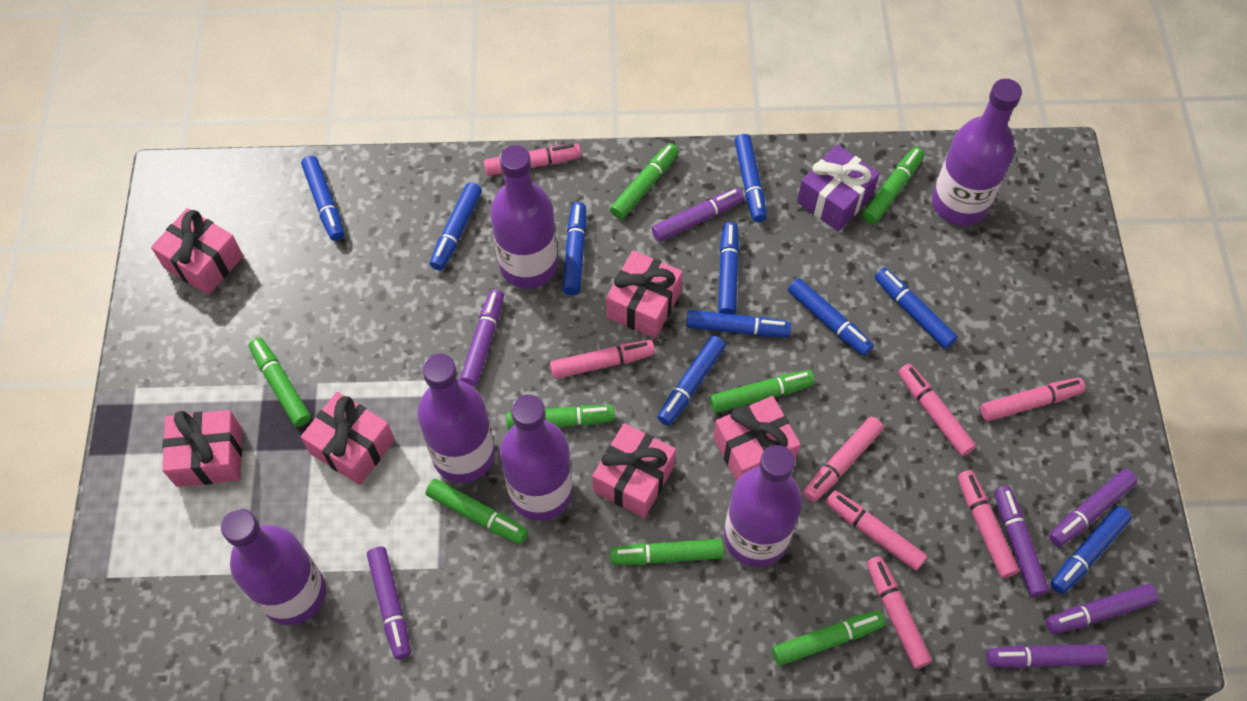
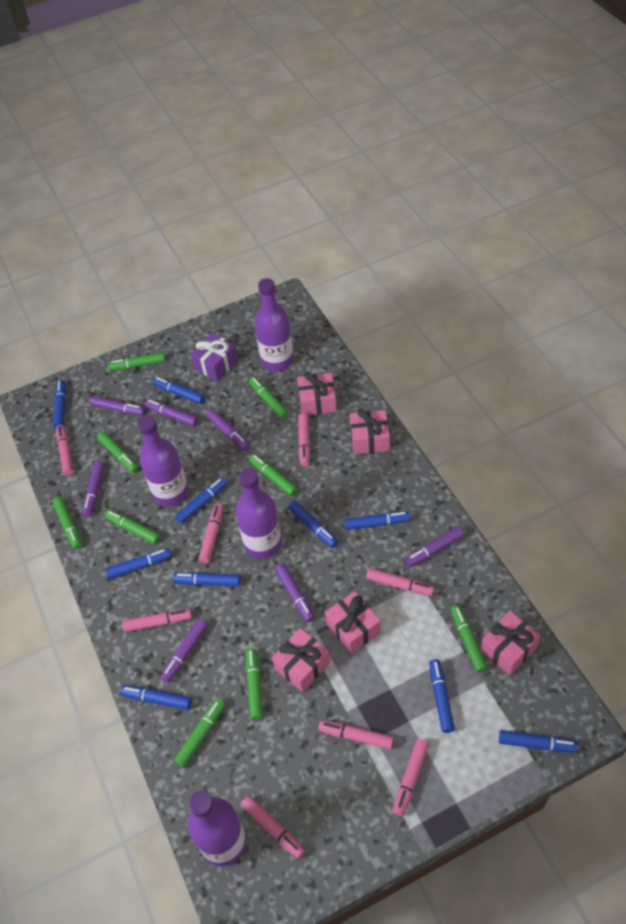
green marker: 8 -> 9
pink gift: 6 -> 5
purple bottle: 6 -> 4

